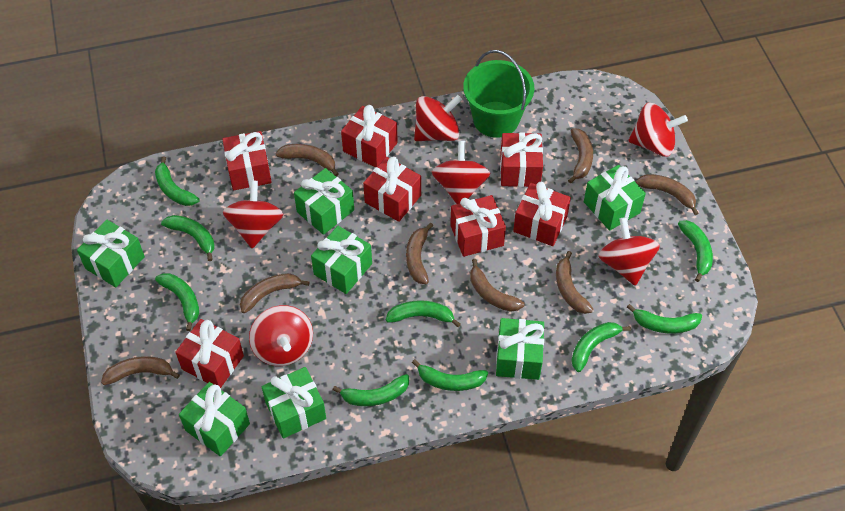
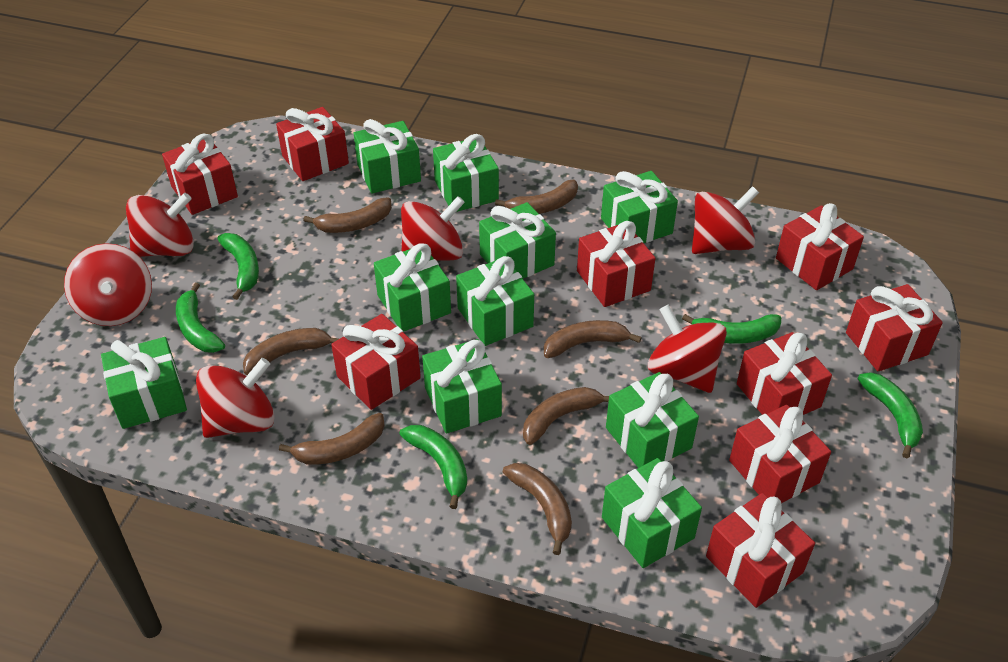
brown banana: 8 -> 7
green banana: 9 -> 5
green bucket: 1 -> 0
green gift: 7 -> 10
red gift: 7 -> 9

